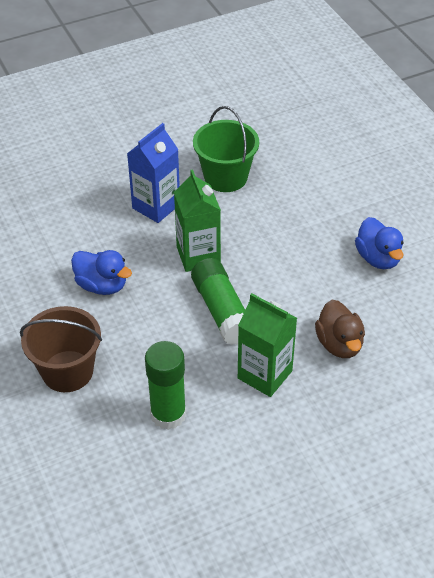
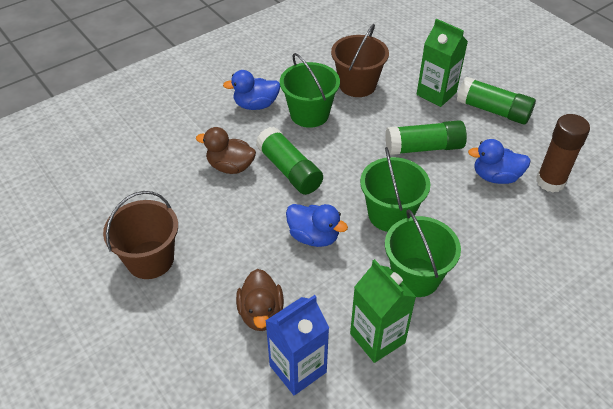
blue duck: 2 -> 3
brown bucket: 1 -> 2
brown duck: 1 -> 2
brown glue stick: 0 -> 1
green bucket: 1 -> 3
green glue stick: 2 -> 3

